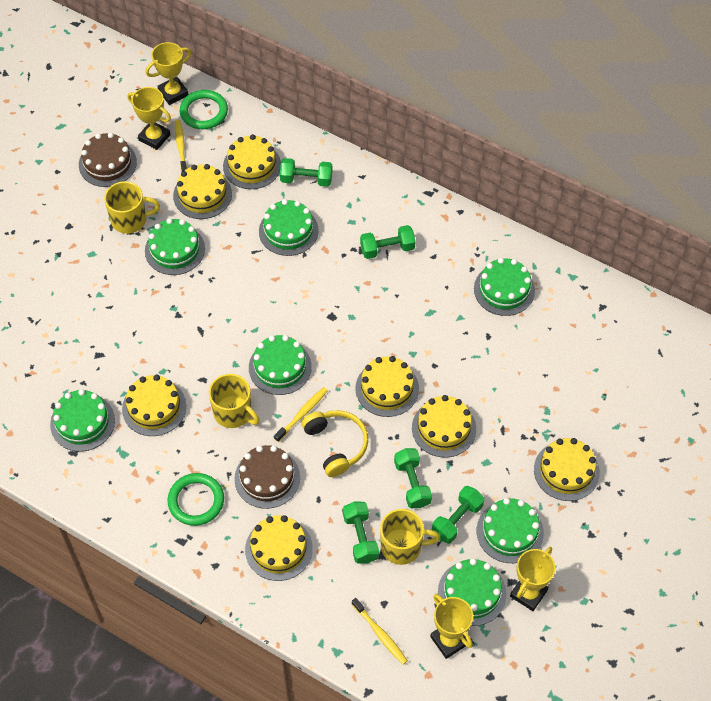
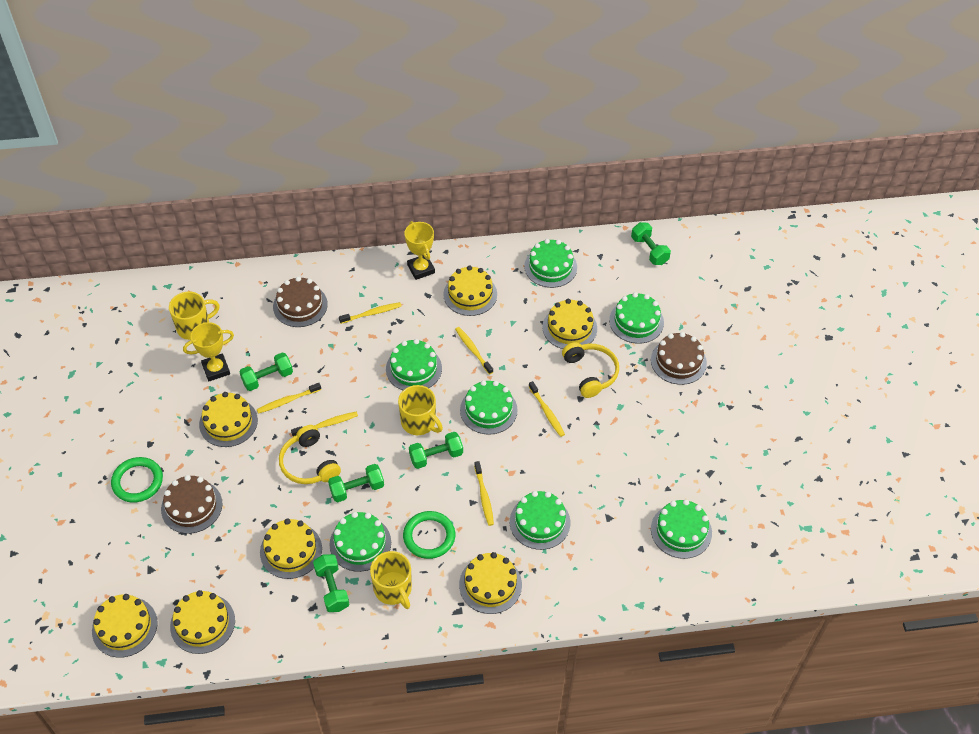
brown cake: 2 -> 3
yellow headphones: 1 -> 2
yellow toothbrush: 3 -> 6
yellow trophy: 4 -> 2

